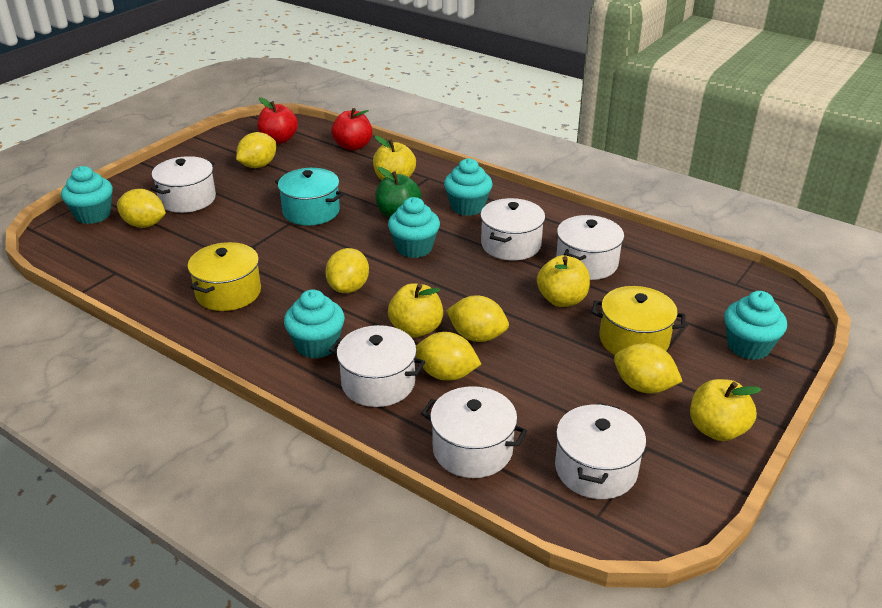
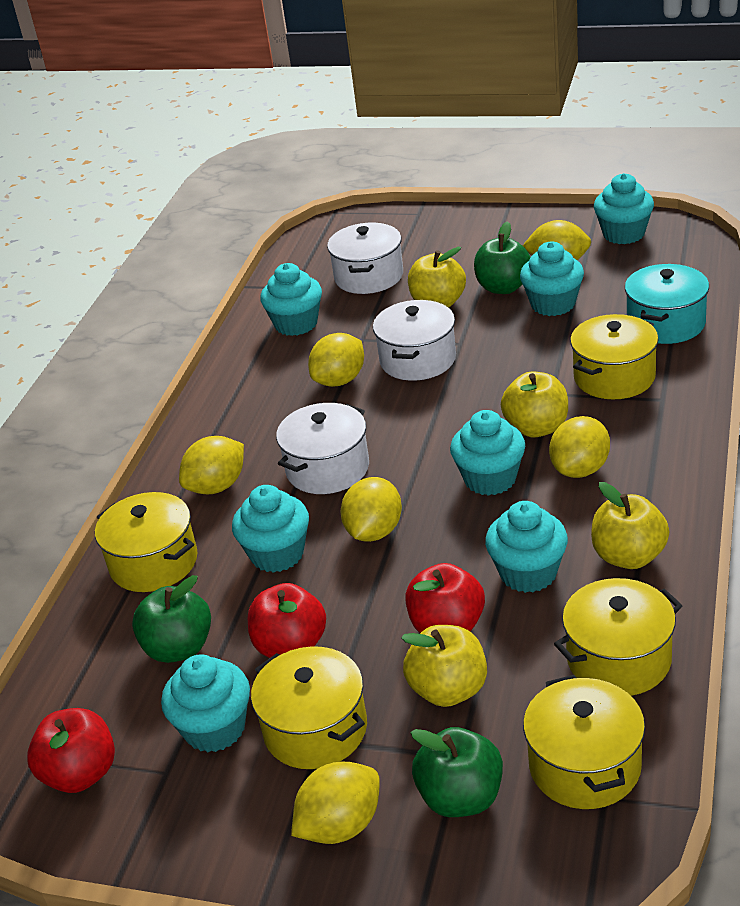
green apple: 1 -> 3
red apple: 2 -> 3
turquoise cupcake: 5 -> 7
white pot: 6 -> 3
yellow pot: 2 -> 5

